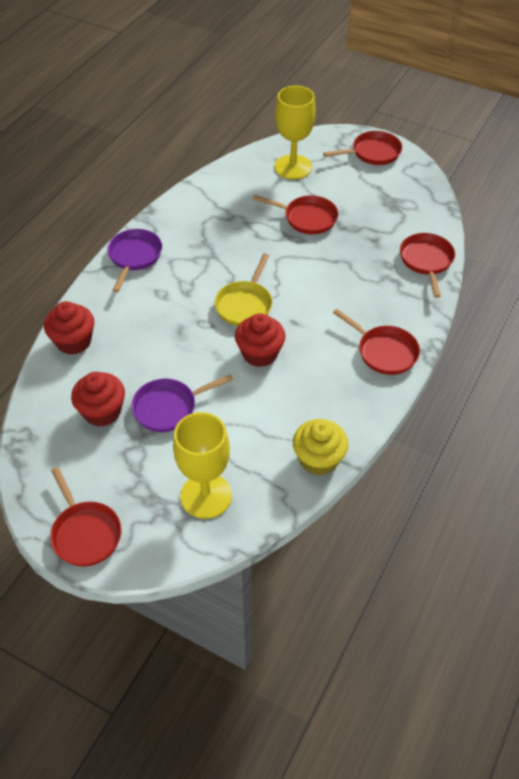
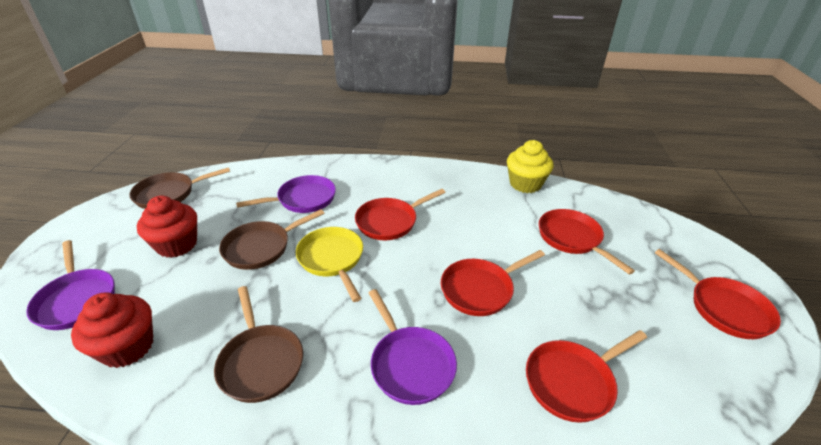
brown pan: 0 -> 3
purple pan: 2 -> 3
red cupcake: 3 -> 2
yellow goblet: 2 -> 0

